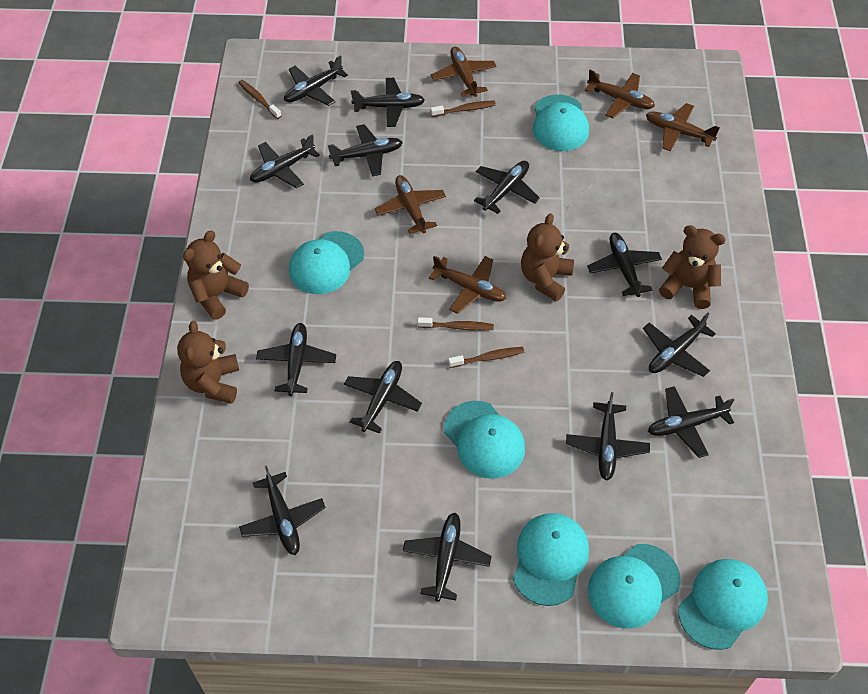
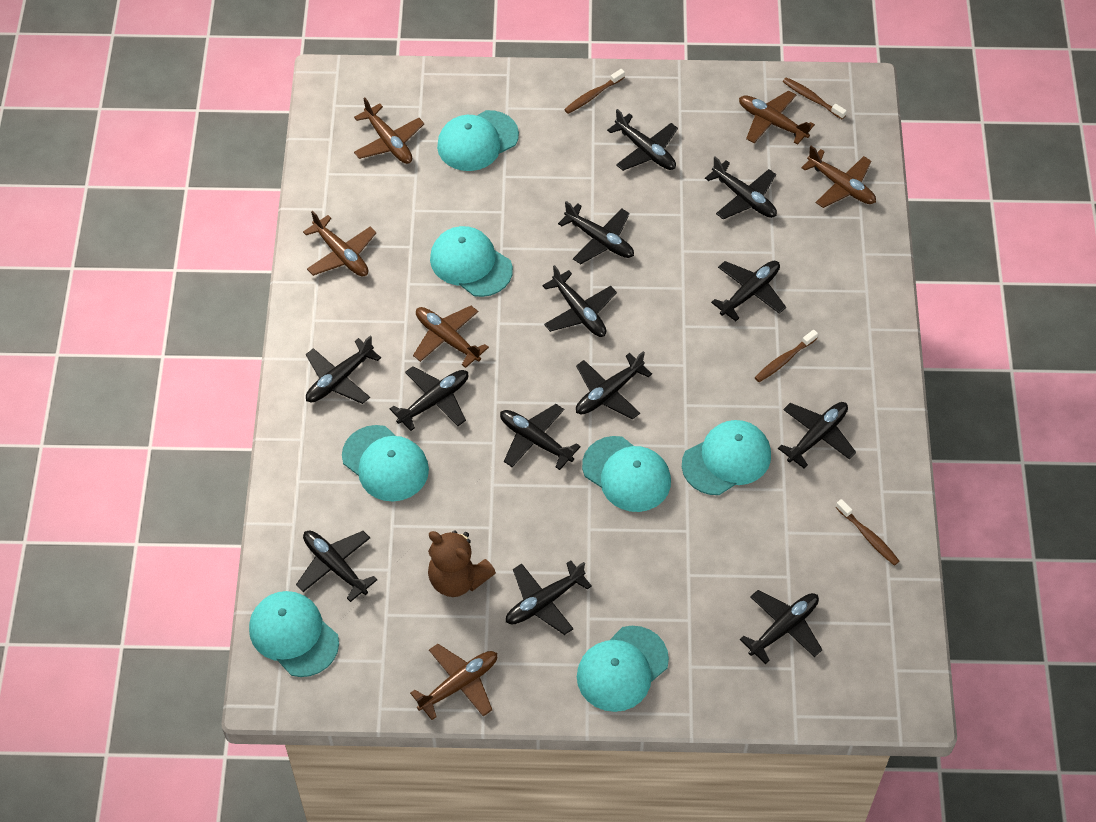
brown plane: 5 -> 6
brown teddy bear: 4 -> 1
turquoise cap: 6 -> 7

